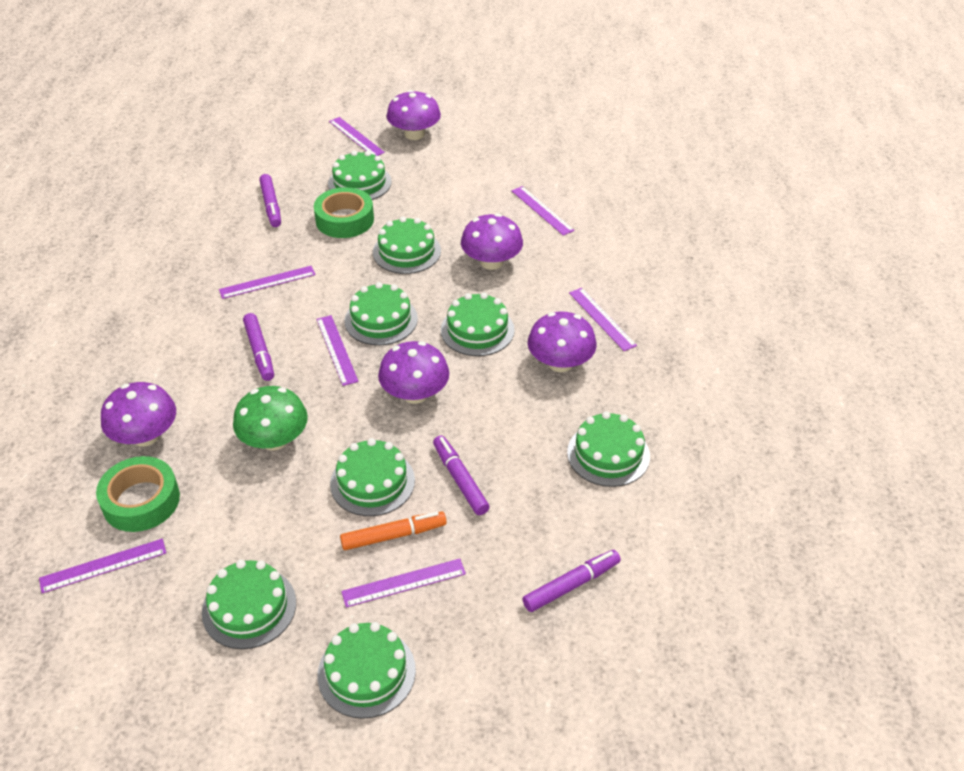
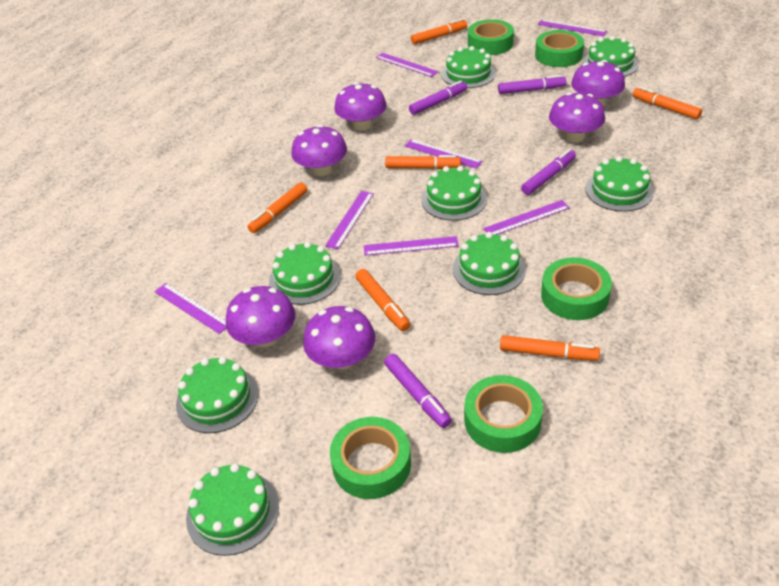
green mushroom: 1 -> 0
green tape: 2 -> 5
orange marker: 1 -> 6
purple mushroom: 5 -> 6

